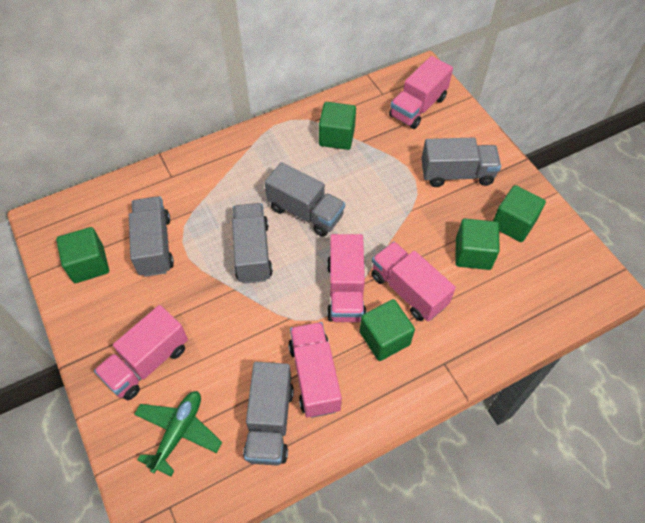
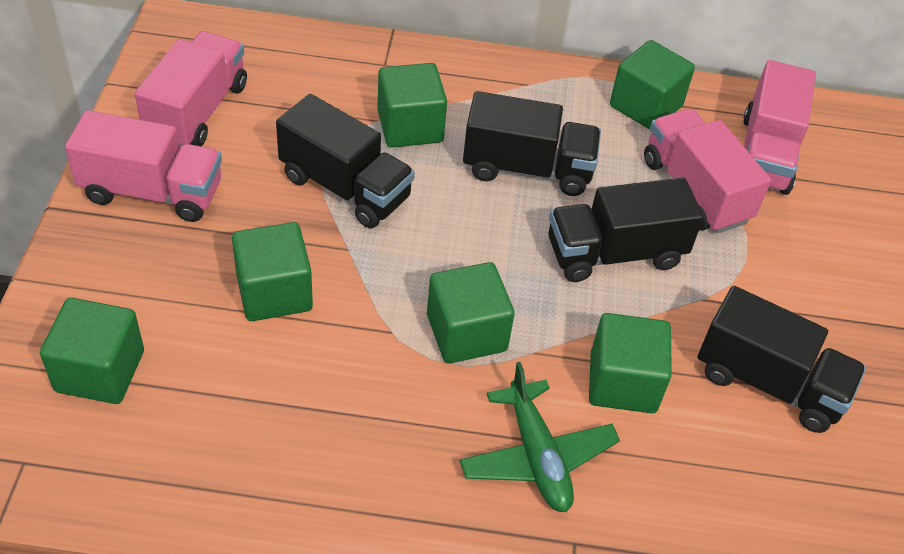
black truck: 0 -> 4
green cube: 5 -> 6
grey truck: 5 -> 0
pink truck: 5 -> 4

